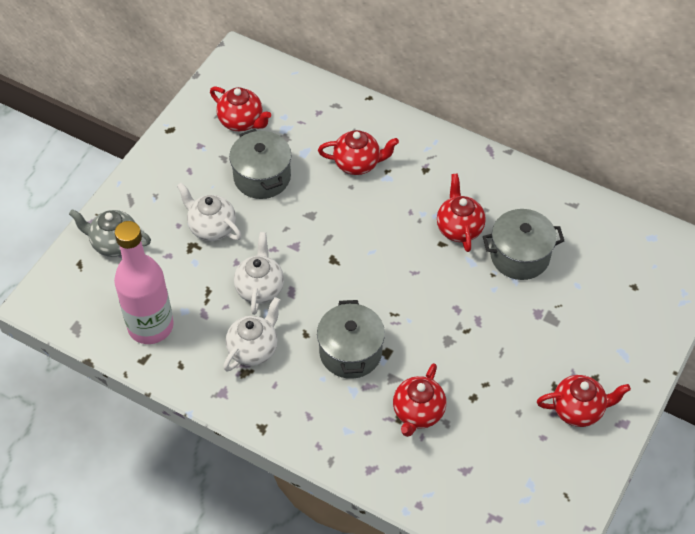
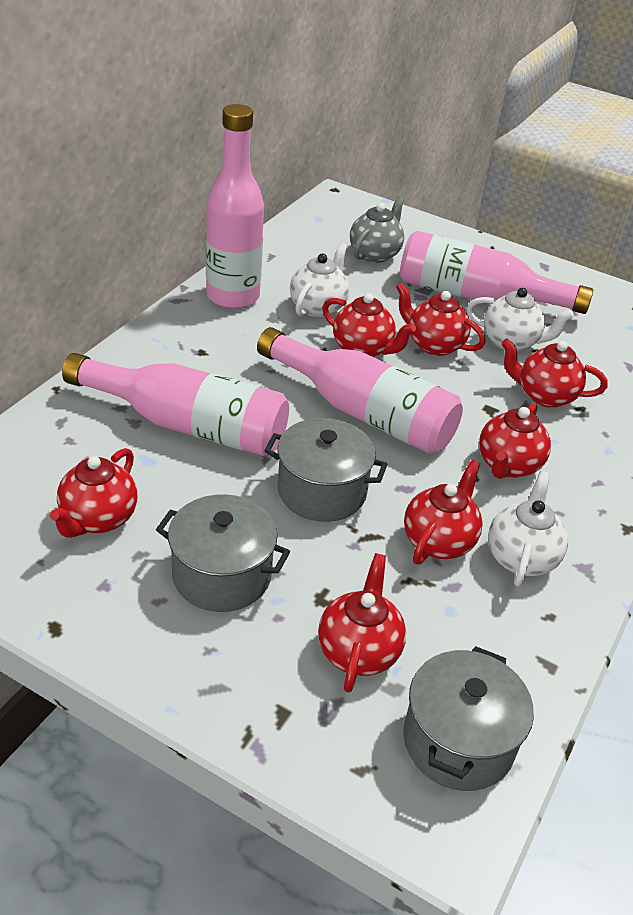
pink bottle: 1 -> 4
red teapot: 5 -> 7

